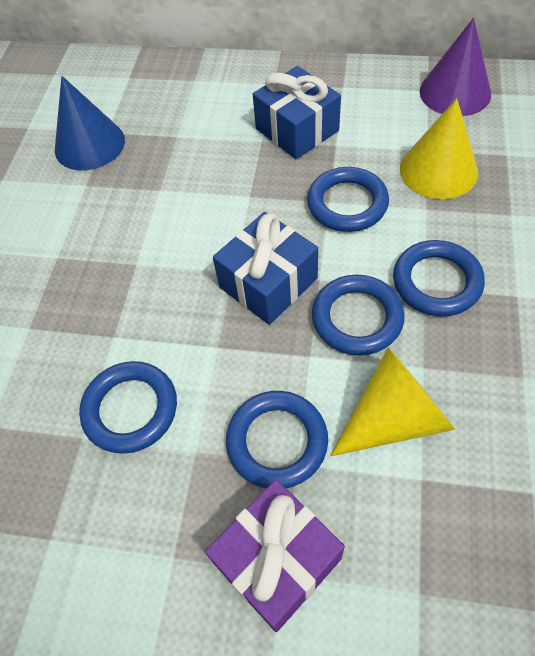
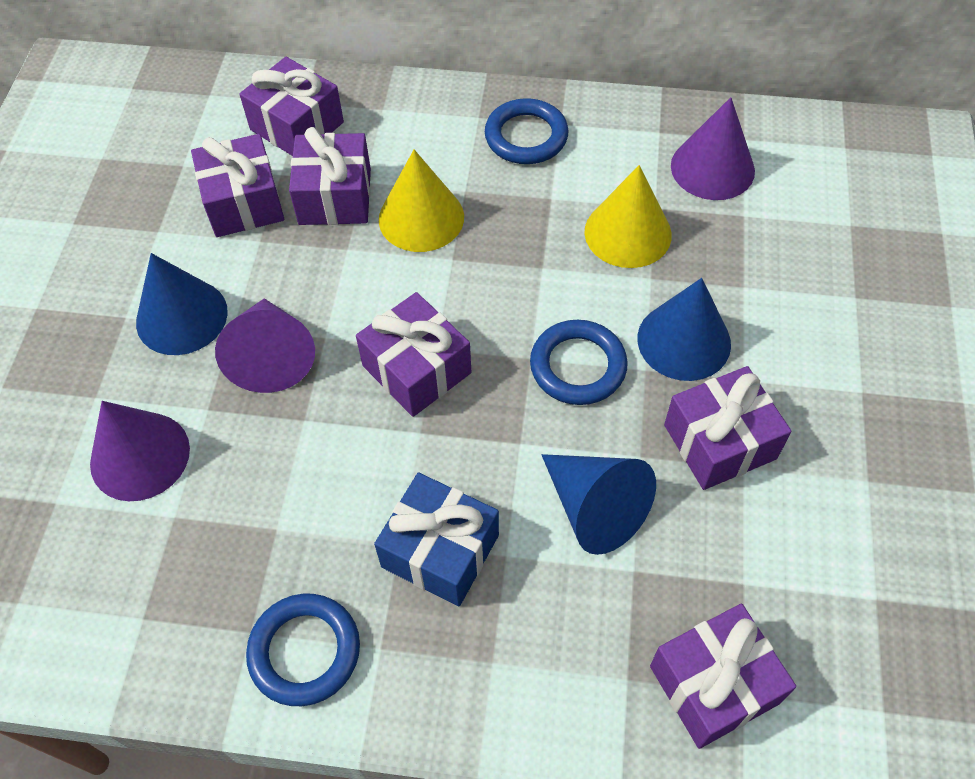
blue cone: 1 -> 3
blue gift: 2 -> 1
blue ring: 5 -> 3
purple cone: 1 -> 3
purple gift: 1 -> 6

